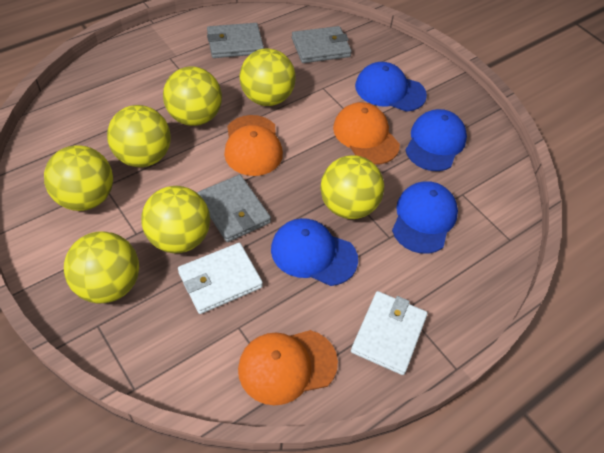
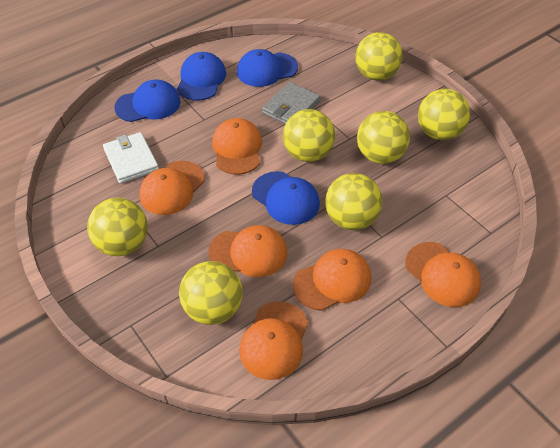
grey wallet: 3 -> 1
orange cap: 3 -> 6
white wallet: 2 -> 1

